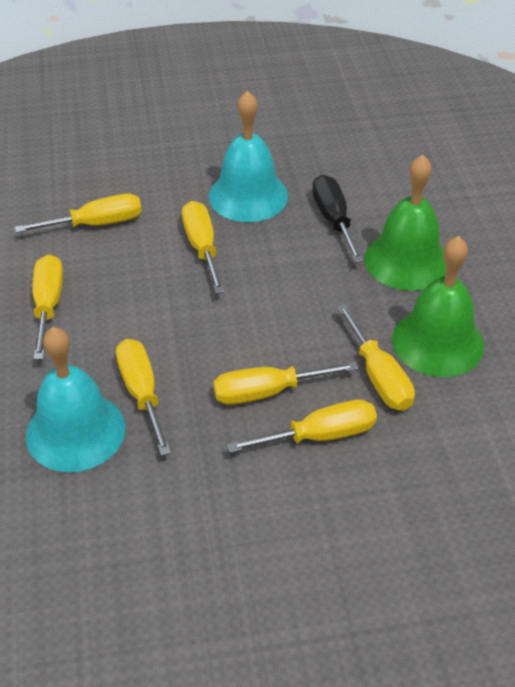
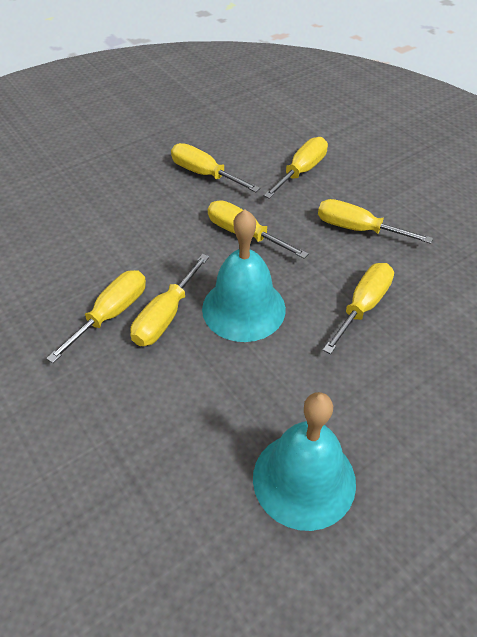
black screwdriver: 1 -> 0
green bell: 2 -> 0

